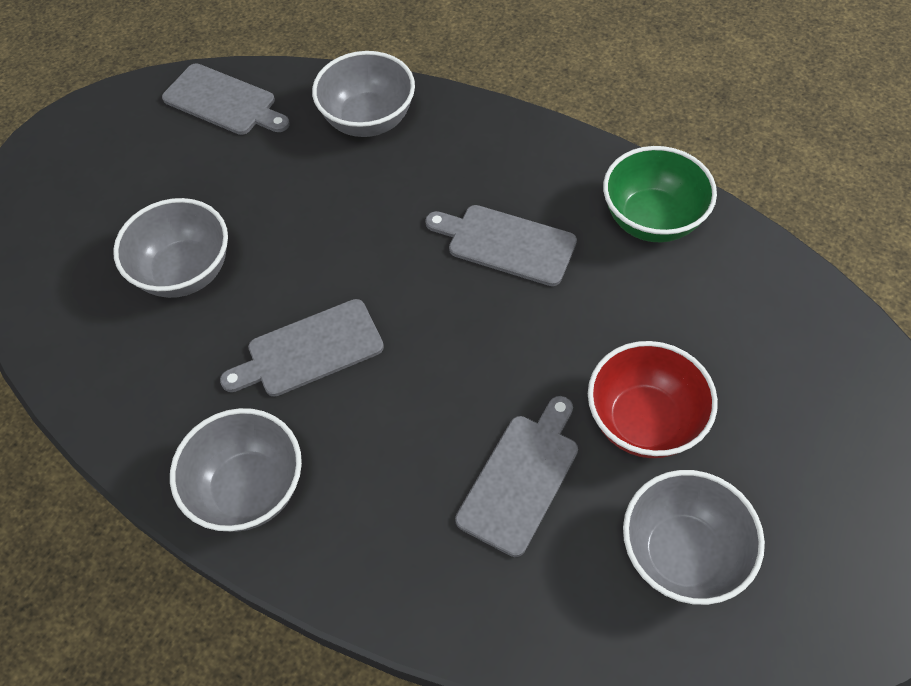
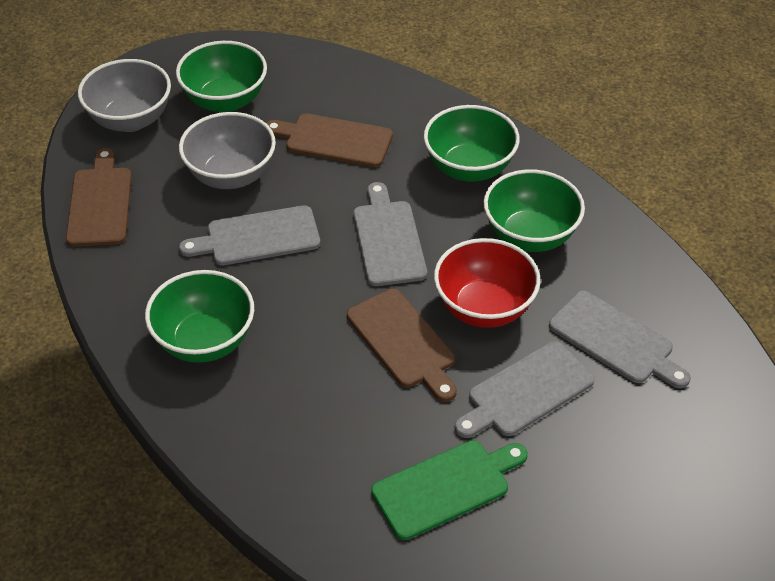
brown cutting board: 0 -> 3
green bowl: 1 -> 4
green cutting board: 0 -> 1
grey bowl: 4 -> 2

